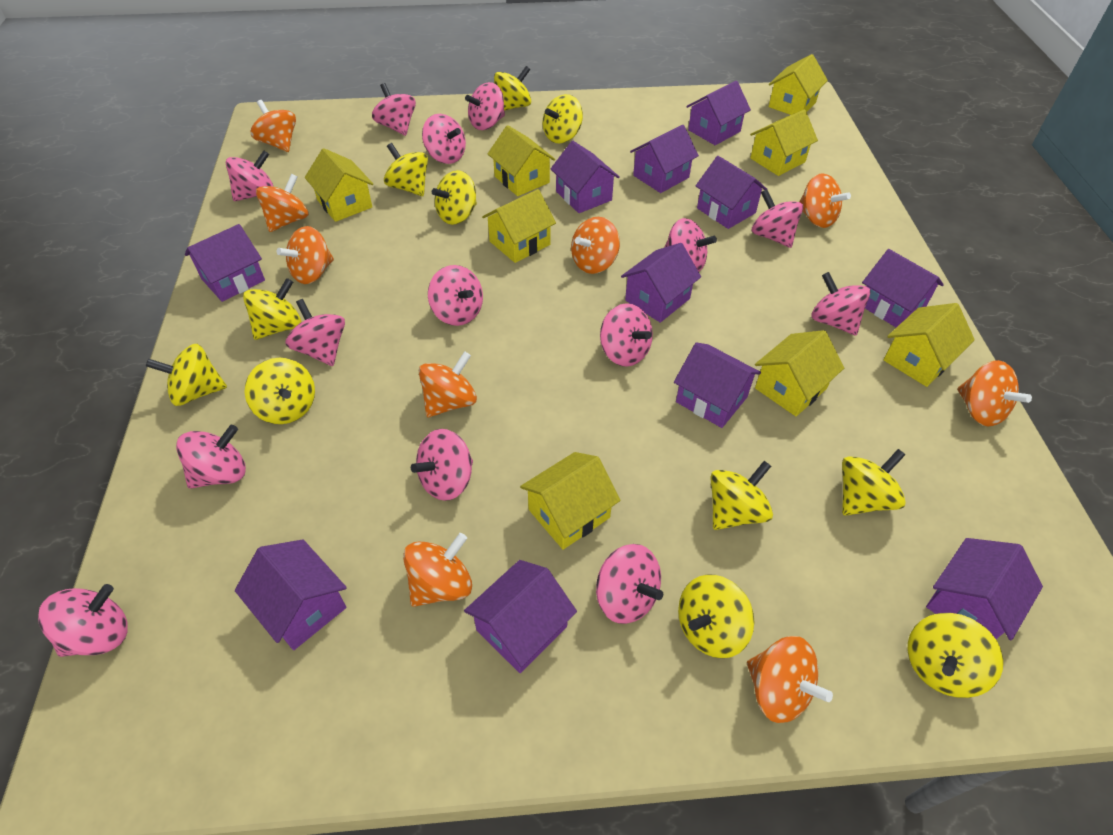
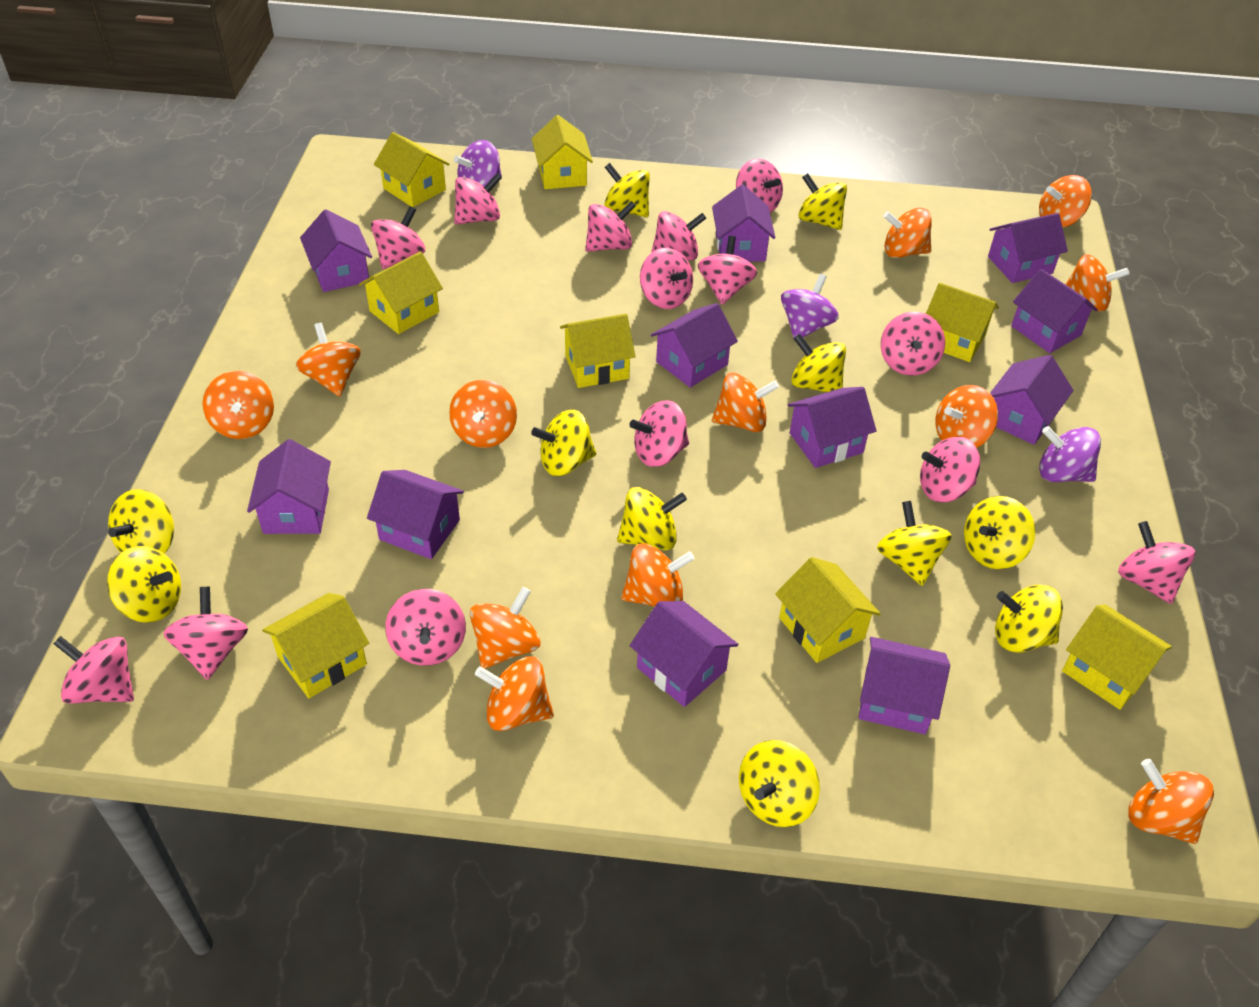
orange spinning top: 9 -> 12
purple spinning top: 0 -> 3

